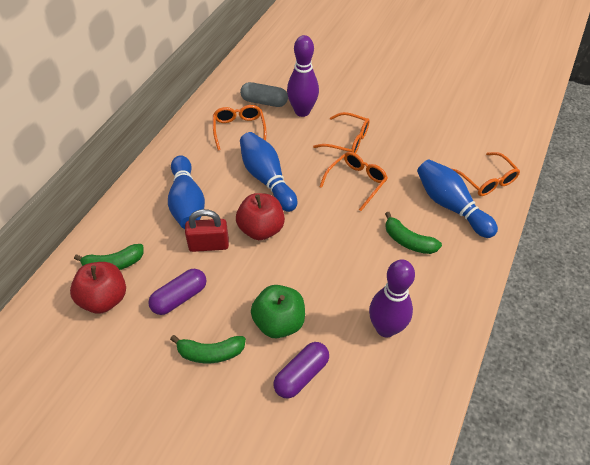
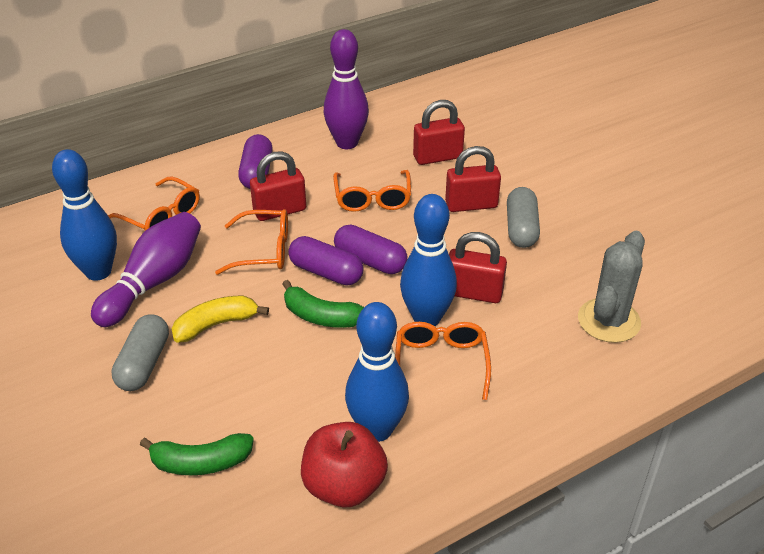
green apple: 1 -> 0
green banana: 3 -> 2
grey cactus: 0 -> 1
grey capsule: 1 -> 2
purple capsule: 2 -> 3
red apple: 2 -> 1
red padlock: 1 -> 4
yellow banana: 0 -> 1

